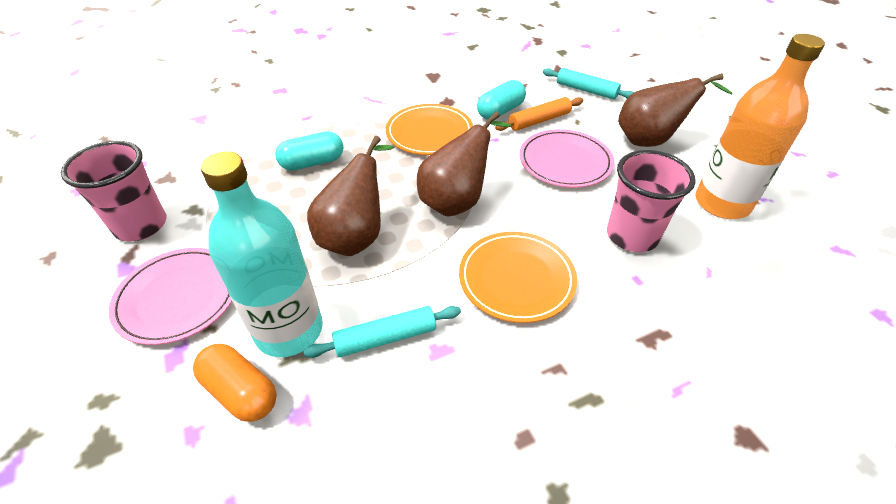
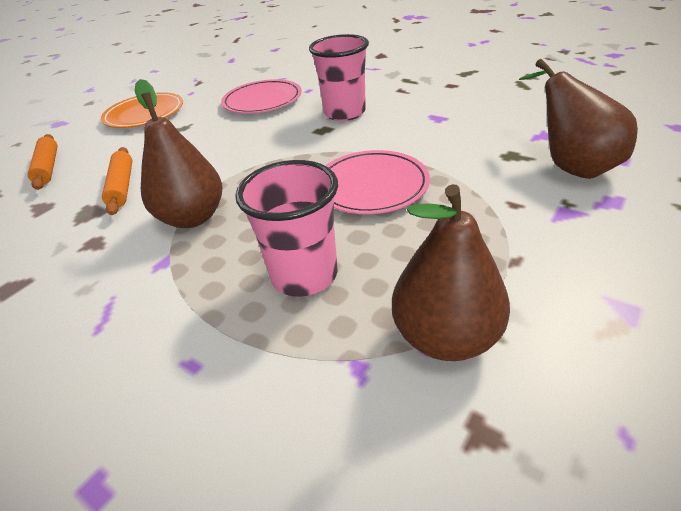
orange bottle: 1 -> 0
orange capsule: 1 -> 0
orange plate: 2 -> 1
orange rolling pin: 1 -> 2
turquoise bottle: 1 -> 0
turquoise capsule: 2 -> 0
turquoise rolling pin: 2 -> 0

